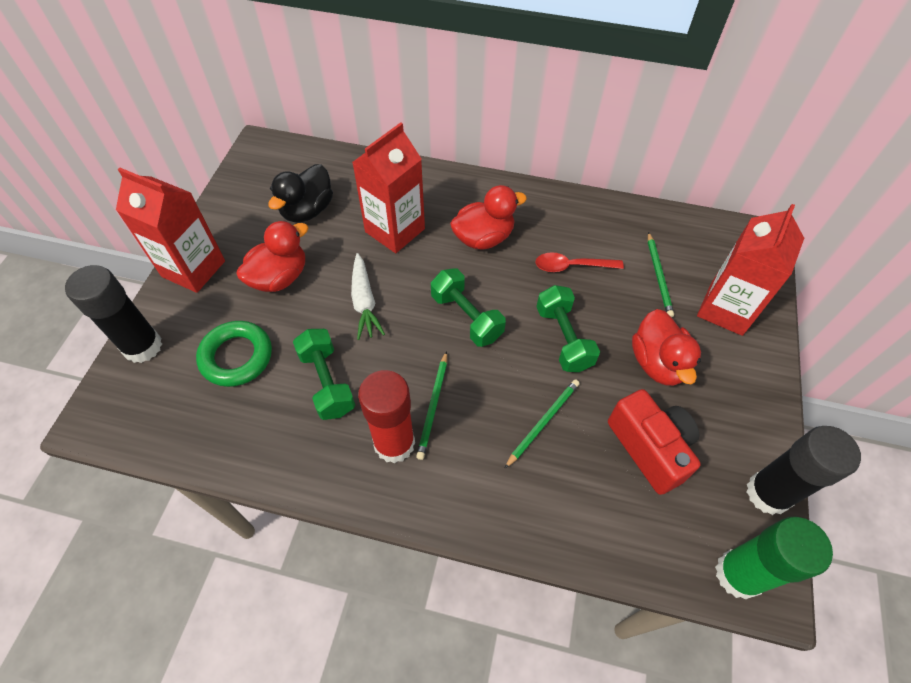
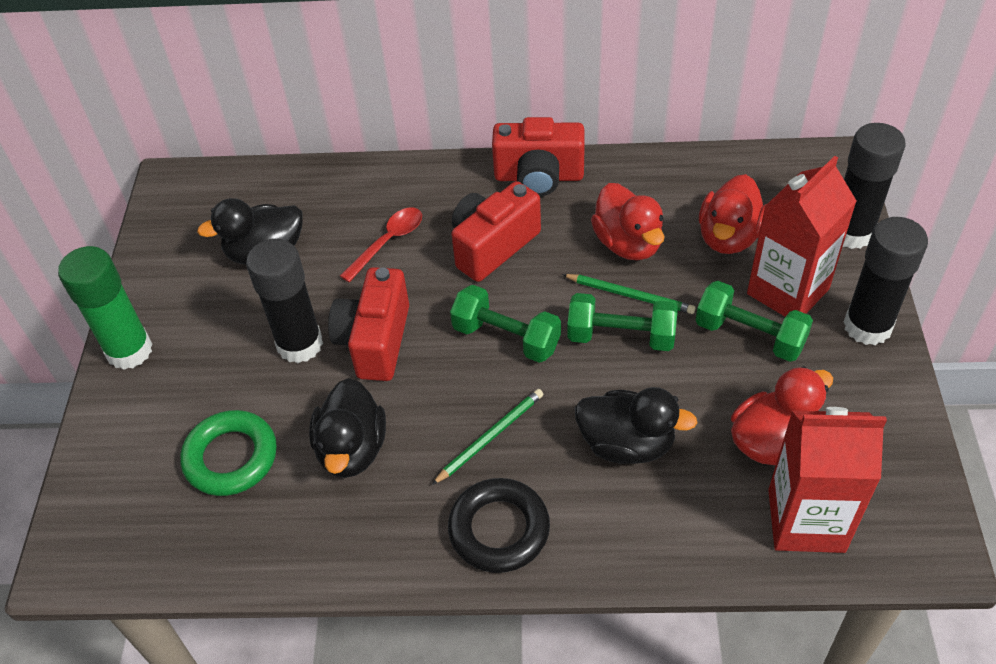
black duck: 1 -> 3
black glue stick: 2 -> 3
black ring: 0 -> 1
green pencil: 3 -> 2
red camera: 1 -> 3
red carton: 3 -> 2
red glue stick: 1 -> 0
white carrot: 1 -> 0

